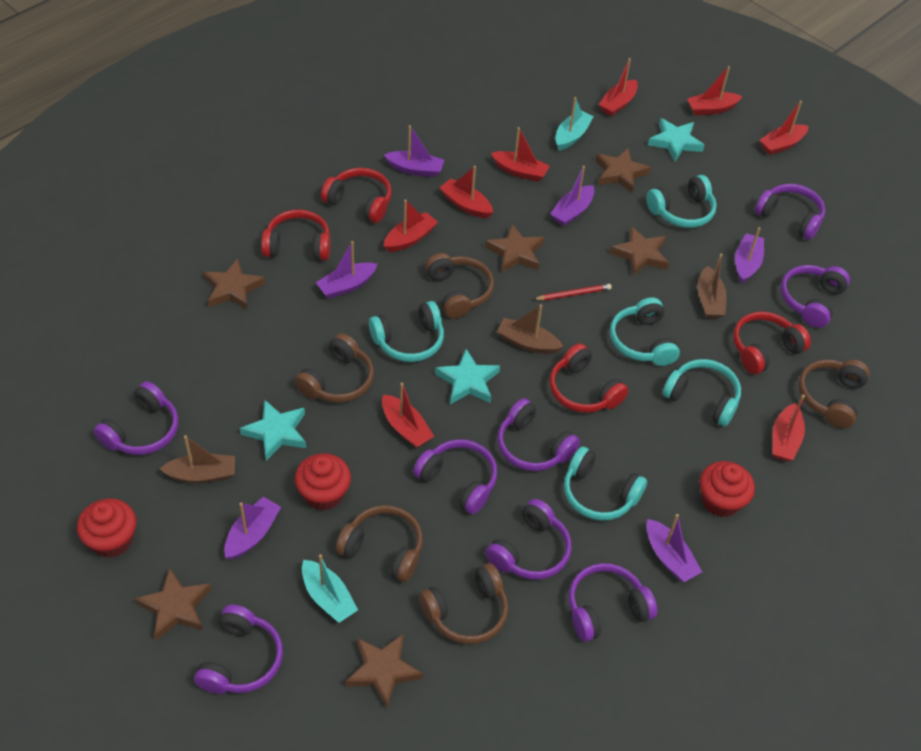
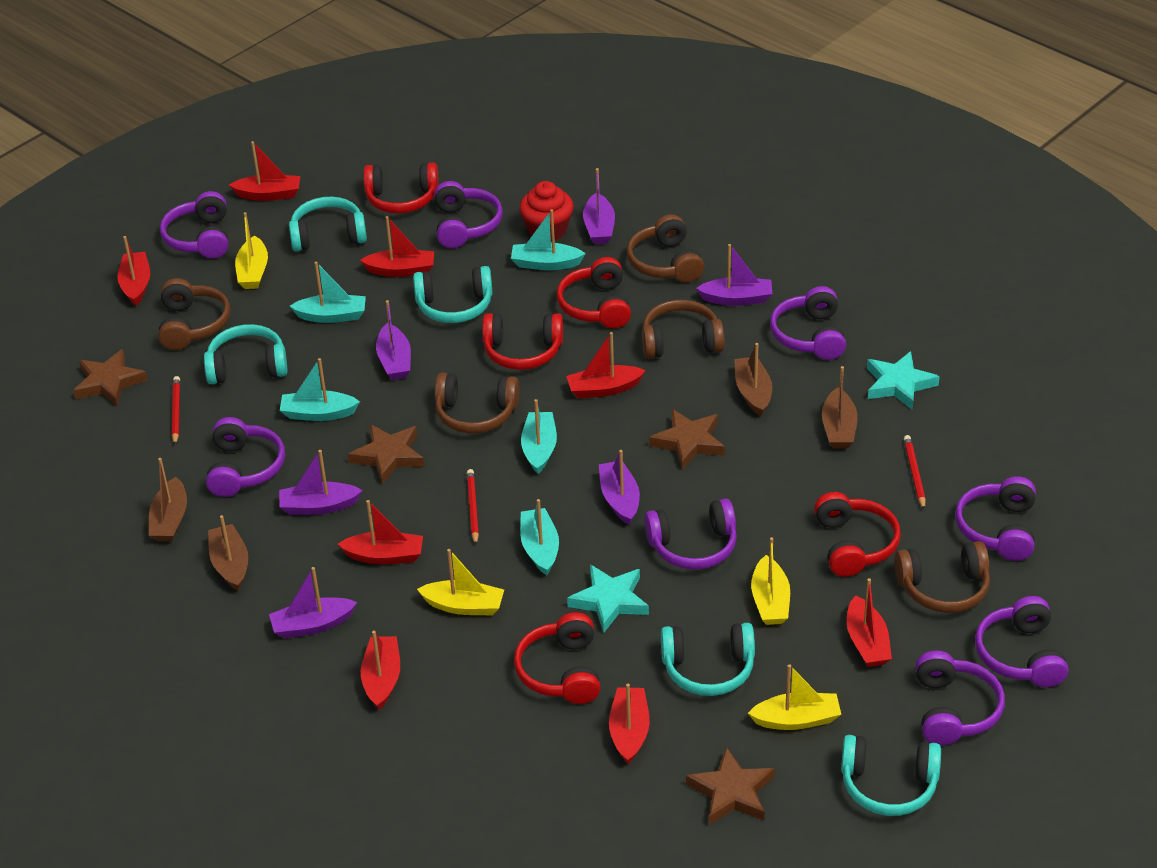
brown boat: 3 -> 4
brown star: 6 -> 4
red cupcake: 3 -> 1
red headphones: 4 -> 5
red pencil: 1 -> 3
turquoise boat: 2 -> 5
turquoise star: 3 -> 2
yellow boat: 0 -> 4

